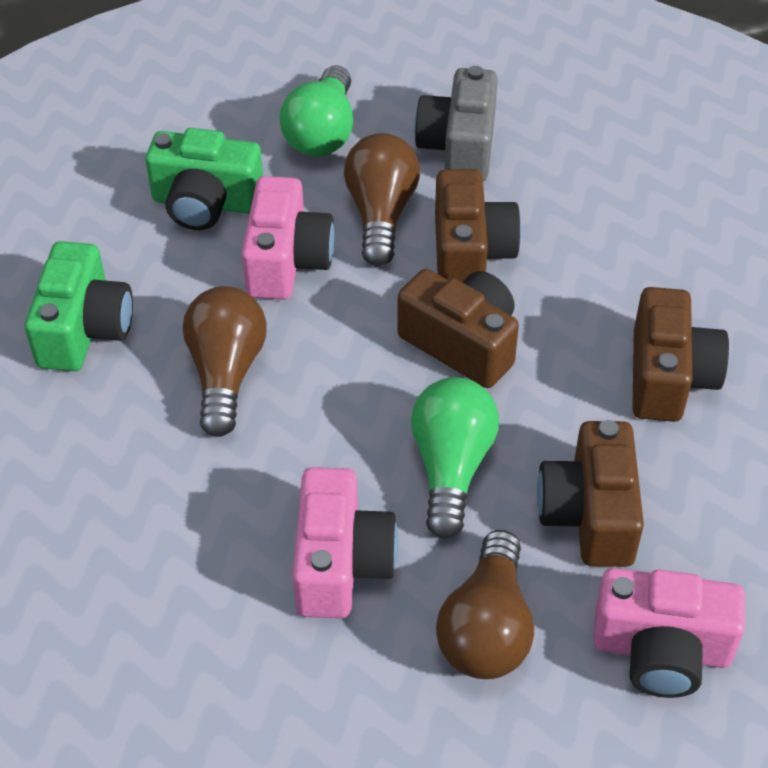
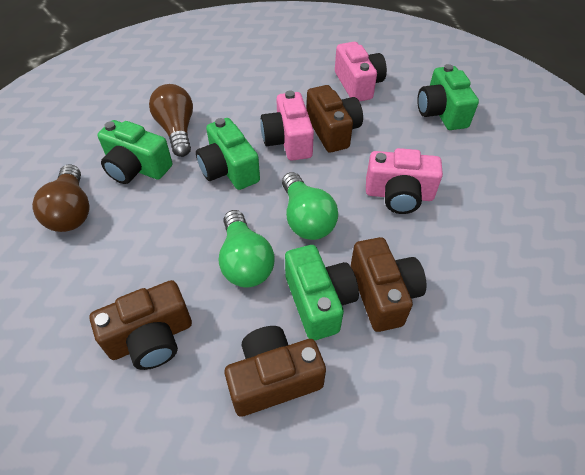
brown light bulb: 3 -> 2
green camera: 2 -> 4
grey camera: 1 -> 0

